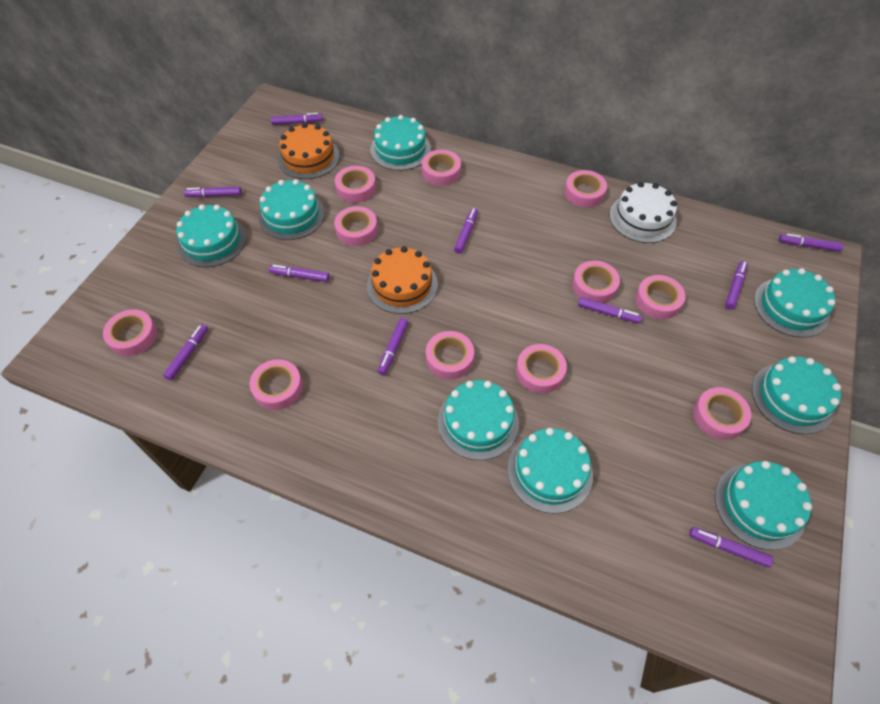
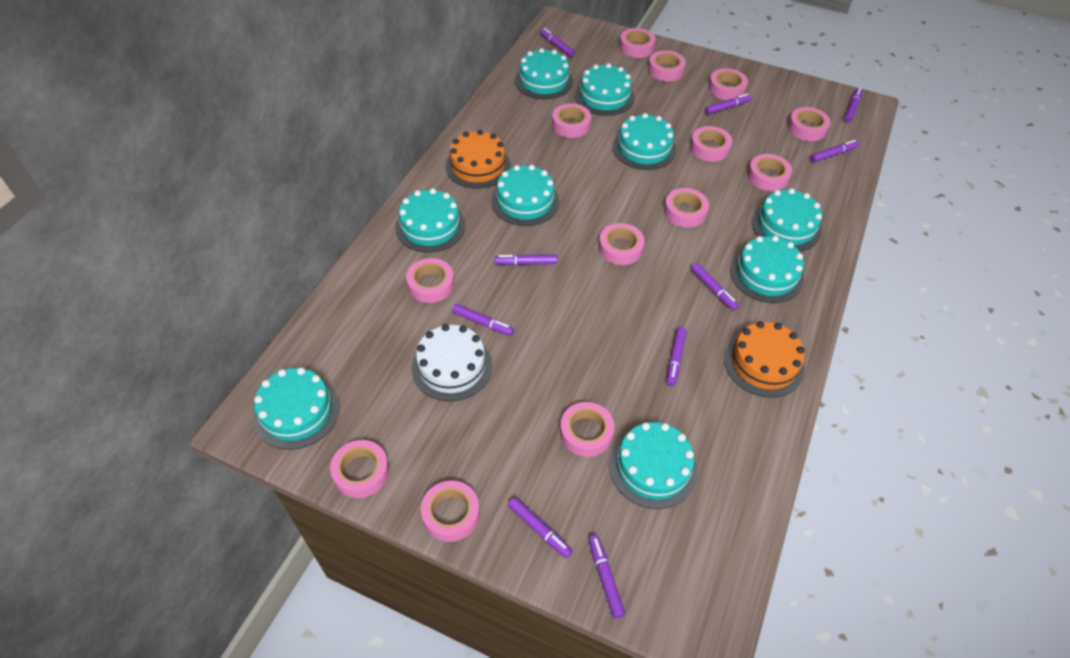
pink tape: 11 -> 13
turquoise cake: 8 -> 9

